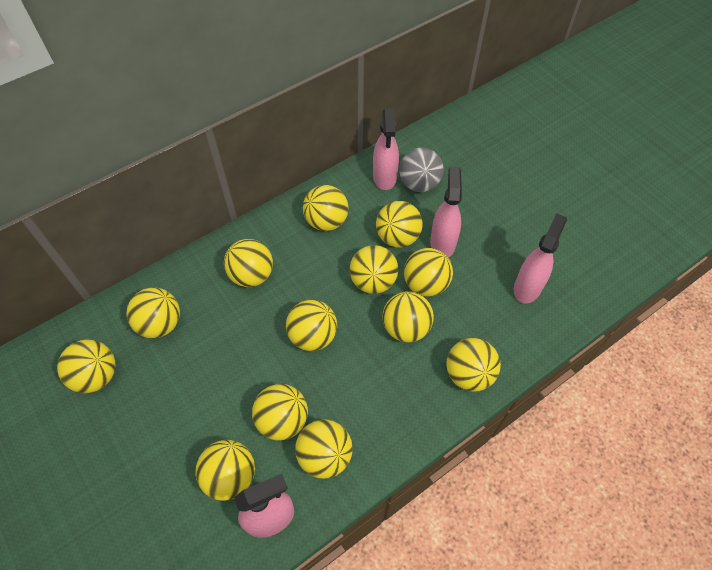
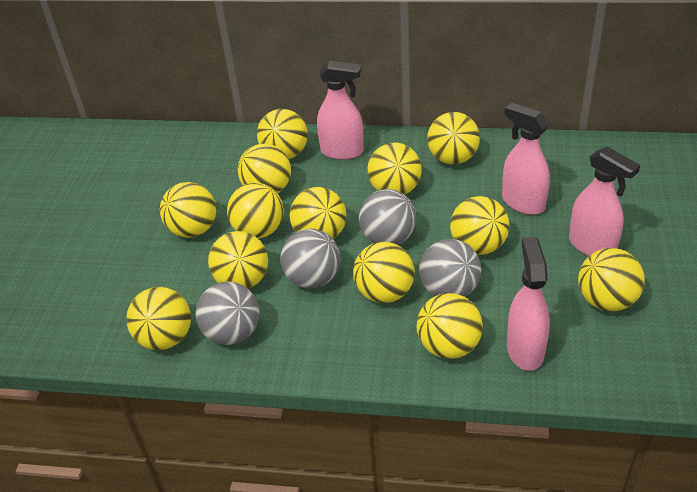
grey ball: 1 -> 4

